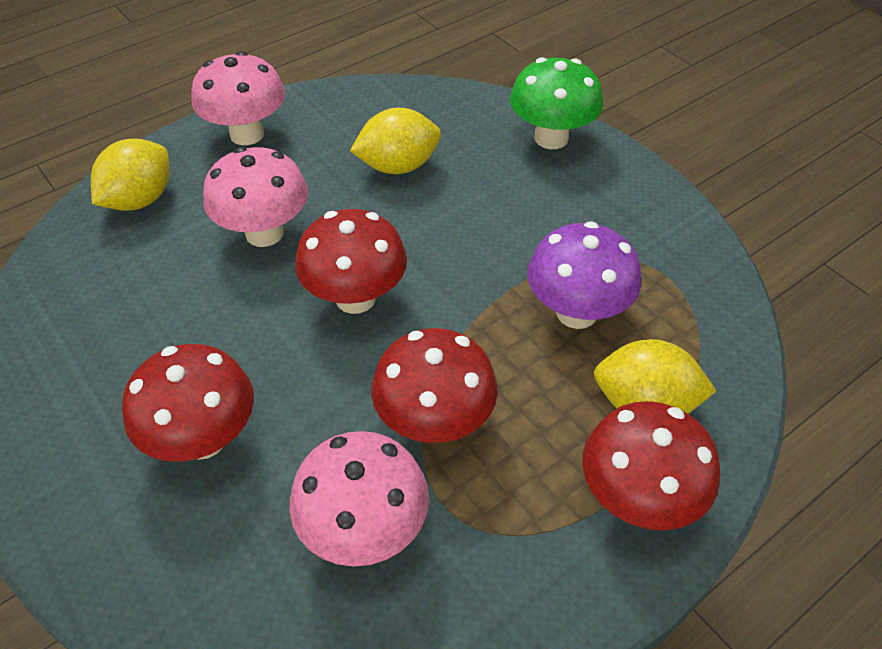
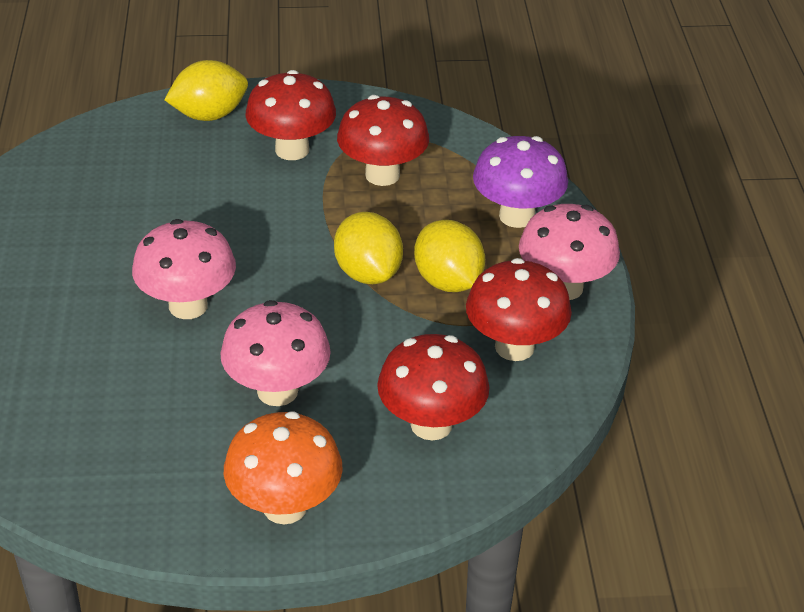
green mushroom: 1 -> 0
orange mushroom: 0 -> 1

